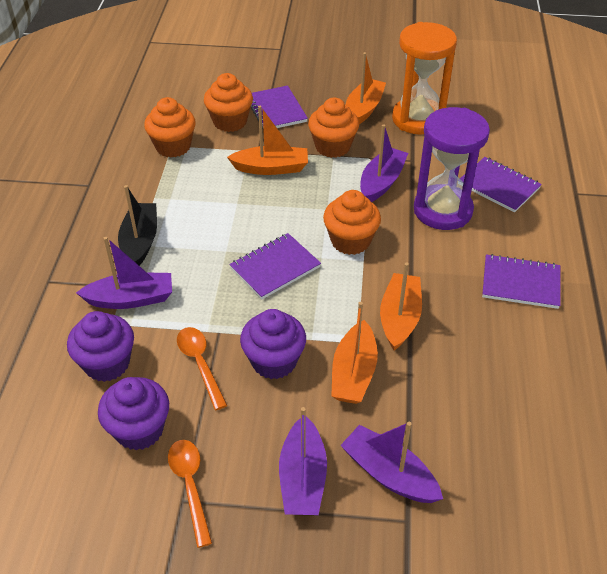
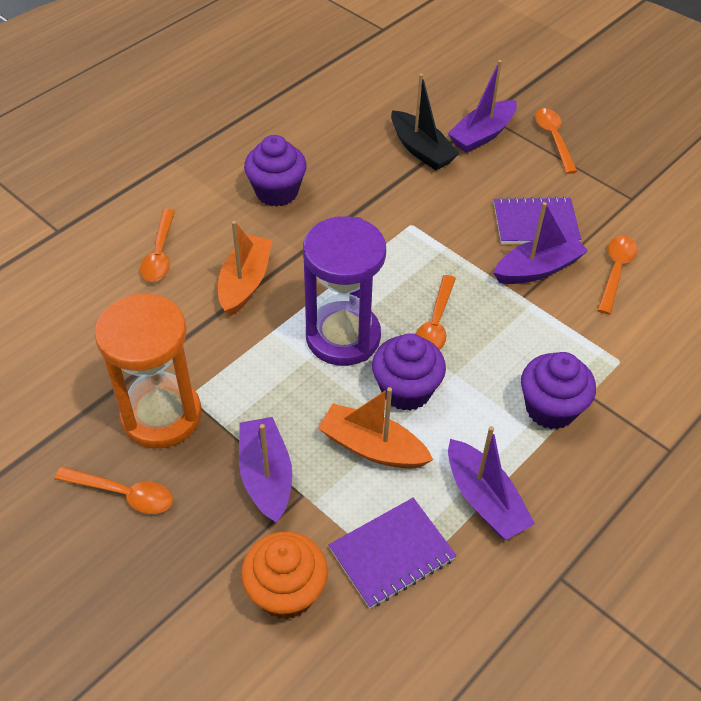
orange boat: 4 -> 2
orange cupcake: 4 -> 1
orange spoon: 2 -> 5
purple notebook: 4 -> 2

